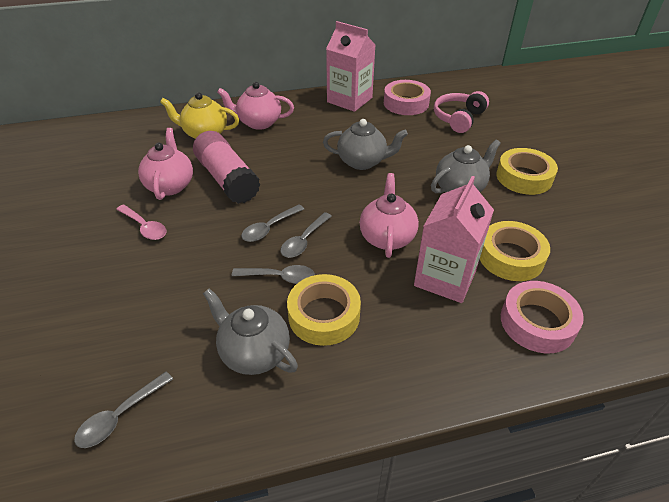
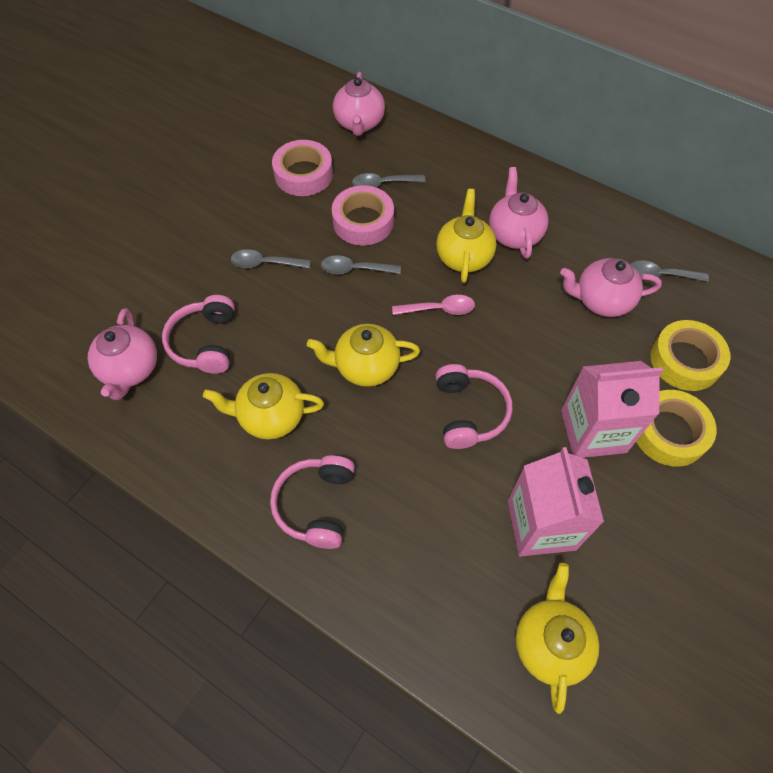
grey teapot: 3 -> 0
pink glue stick: 1 -> 0
pink headphones: 1 -> 3
pink teapot: 3 -> 4
yellow tape: 3 -> 2
yellow teapot: 1 -> 4

